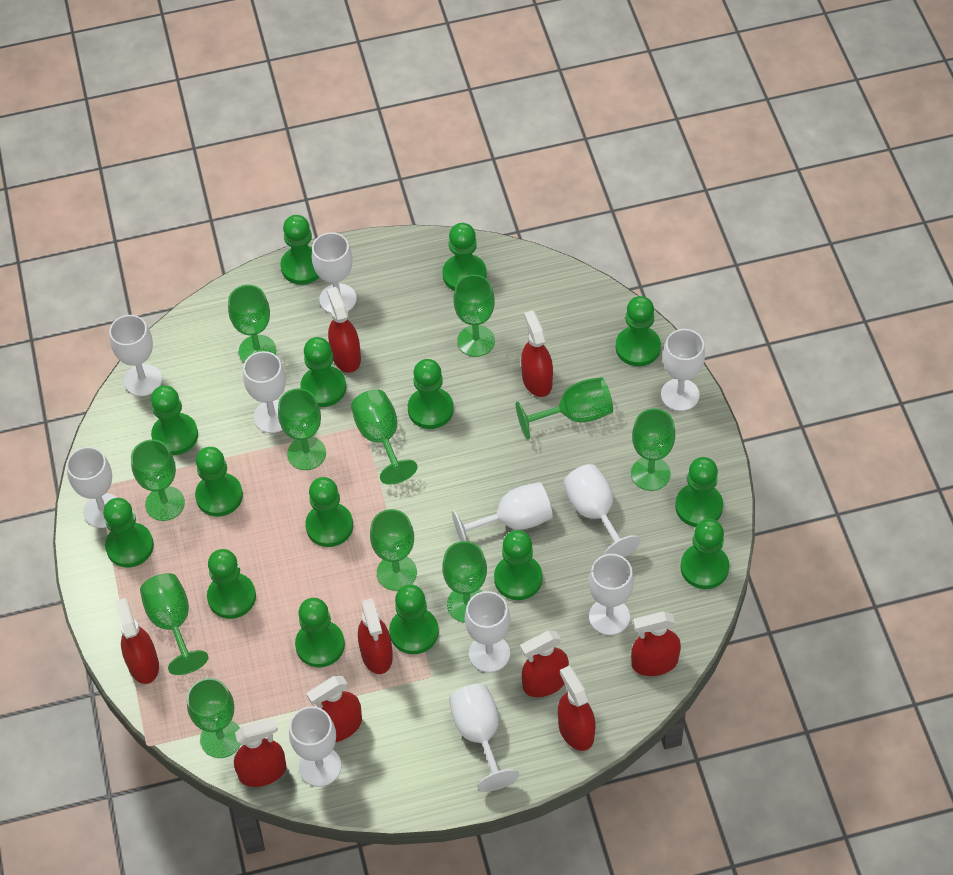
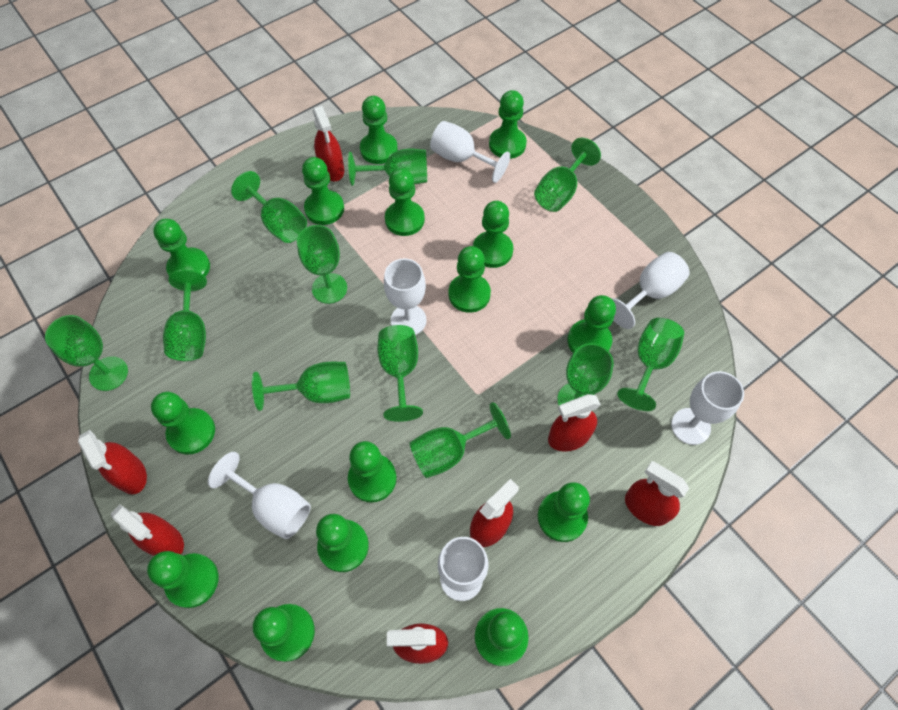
red spray bottle: 9 -> 7
white goblet: 11 -> 6

